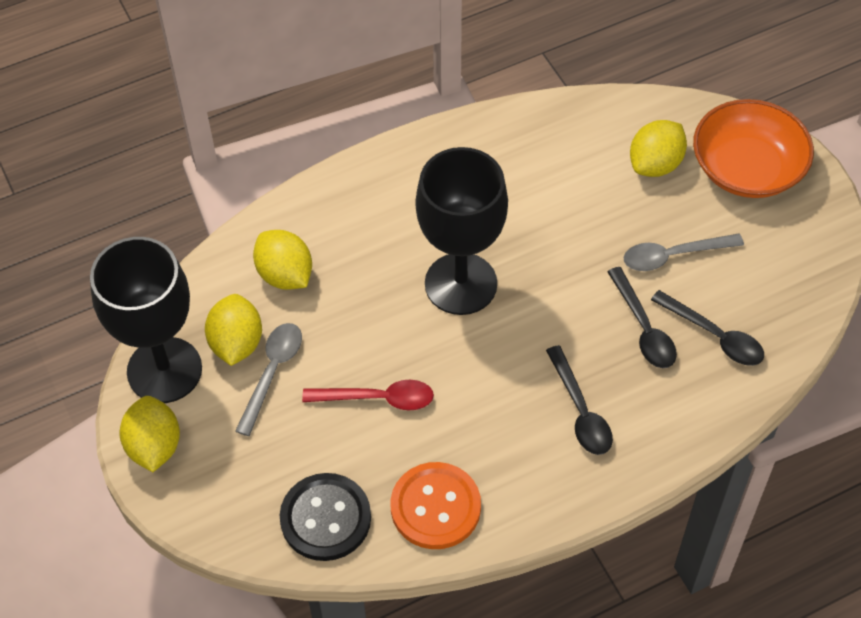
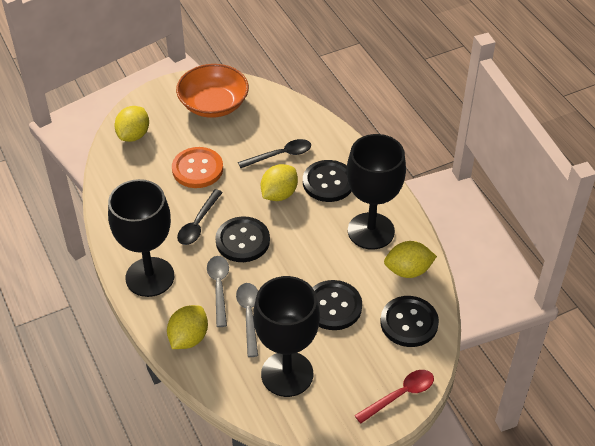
black button: 1 -> 4
black goblet: 2 -> 3
black spoon: 3 -> 2

